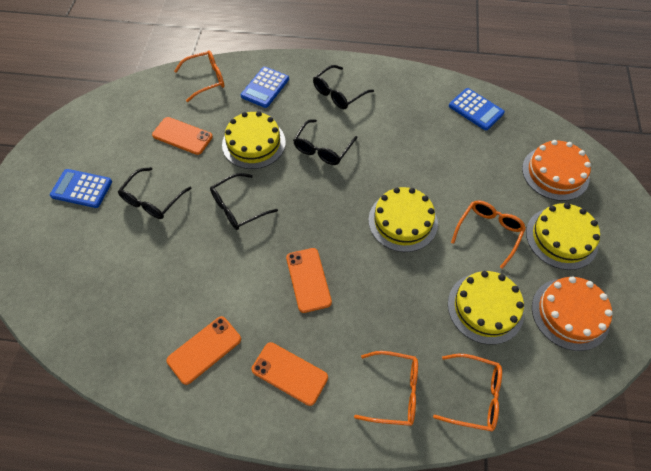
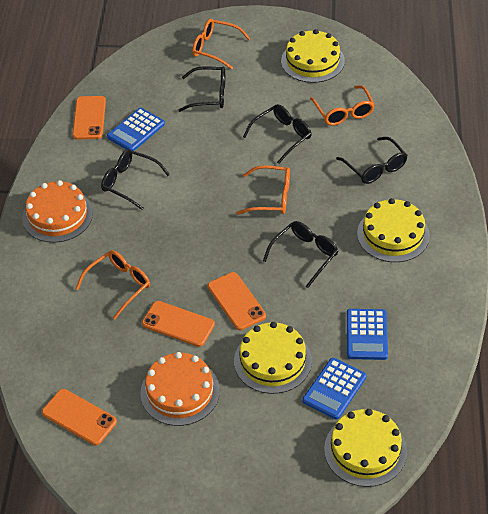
black glasses: 4 -> 5

